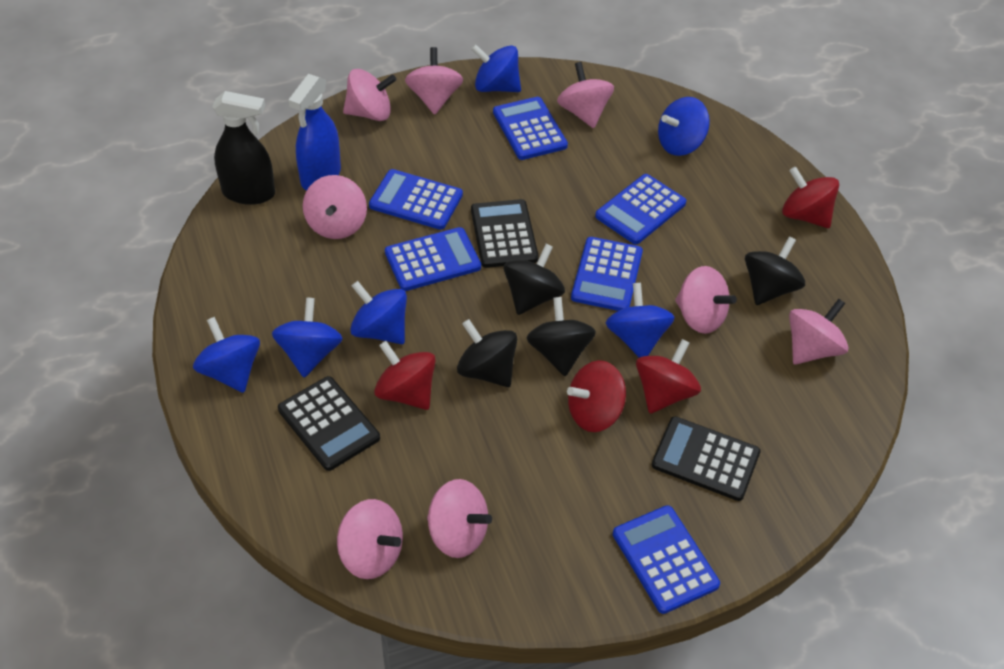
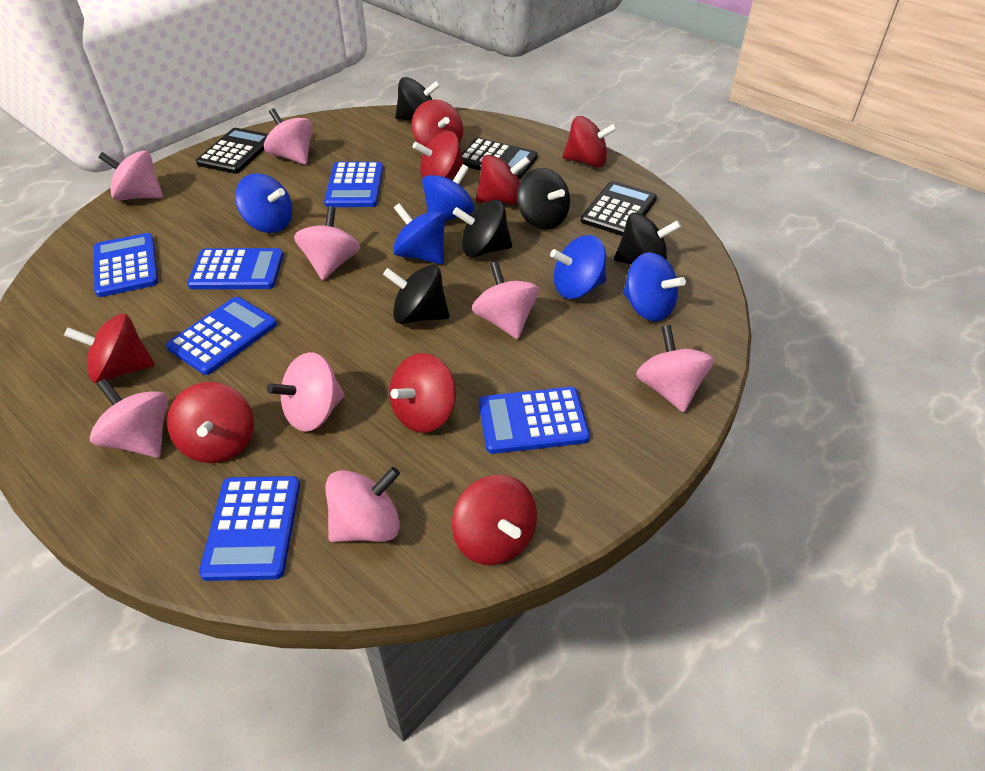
black spinning top: 4 -> 5
black spray bottle: 1 -> 0
blue spinning top: 6 -> 5
blue spray bottle: 1 -> 0
red spinning top: 4 -> 8

